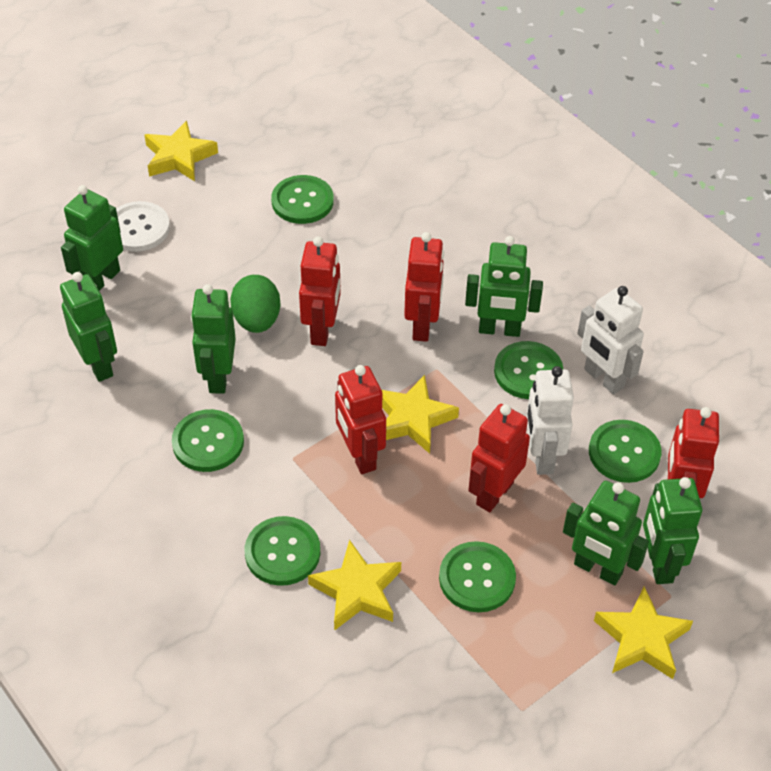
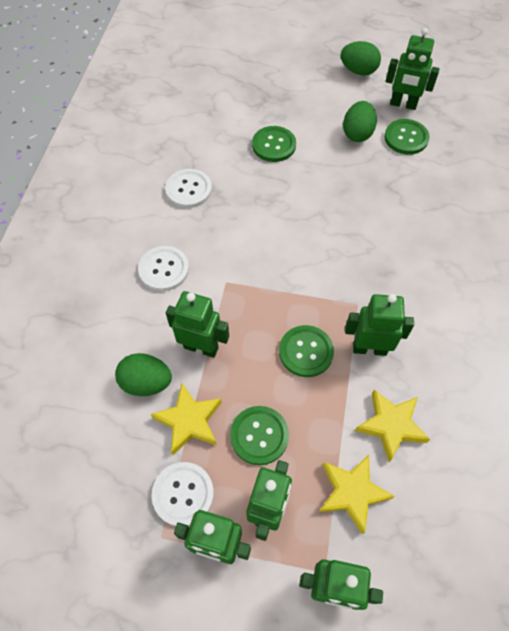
green button: 6 -> 4
green egg: 1 -> 3
red robot: 5 -> 0
white button: 1 -> 3
white robot: 2 -> 0
yellow star: 4 -> 3

